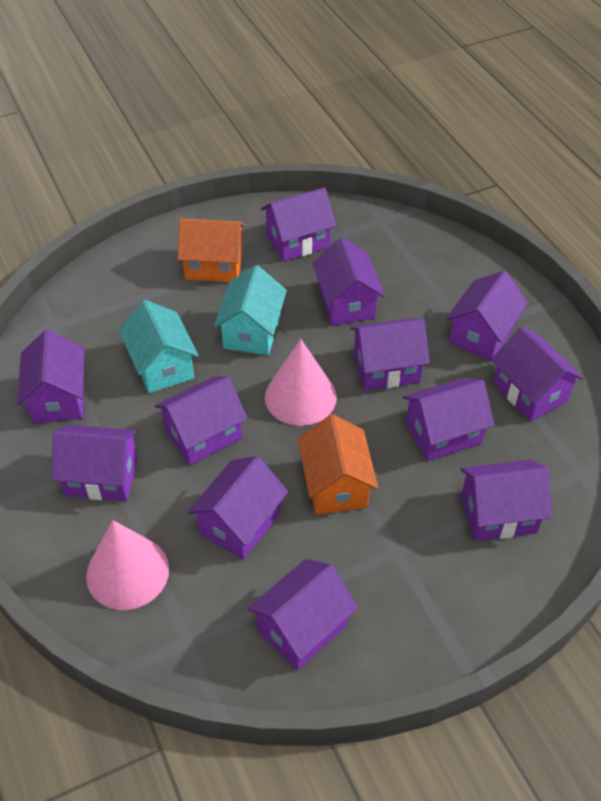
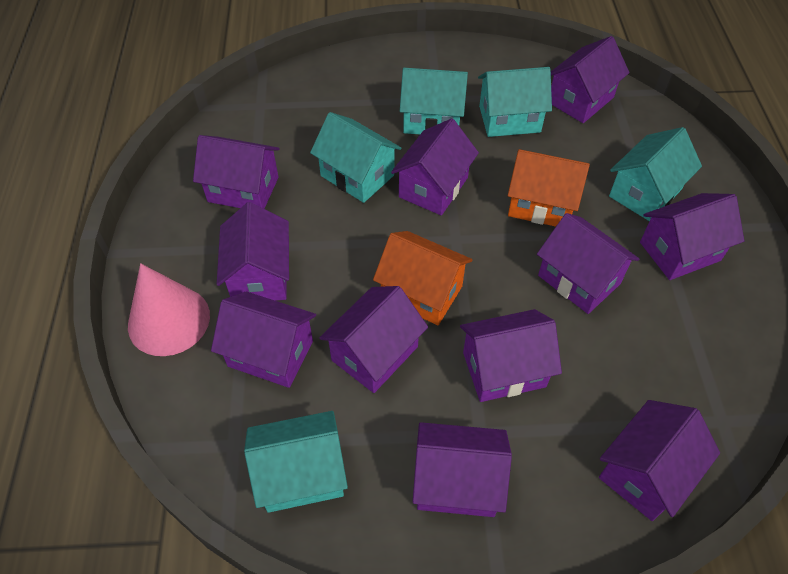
pink cone: 2 -> 1
purple house: 12 -> 11
turquoise house: 2 -> 5

